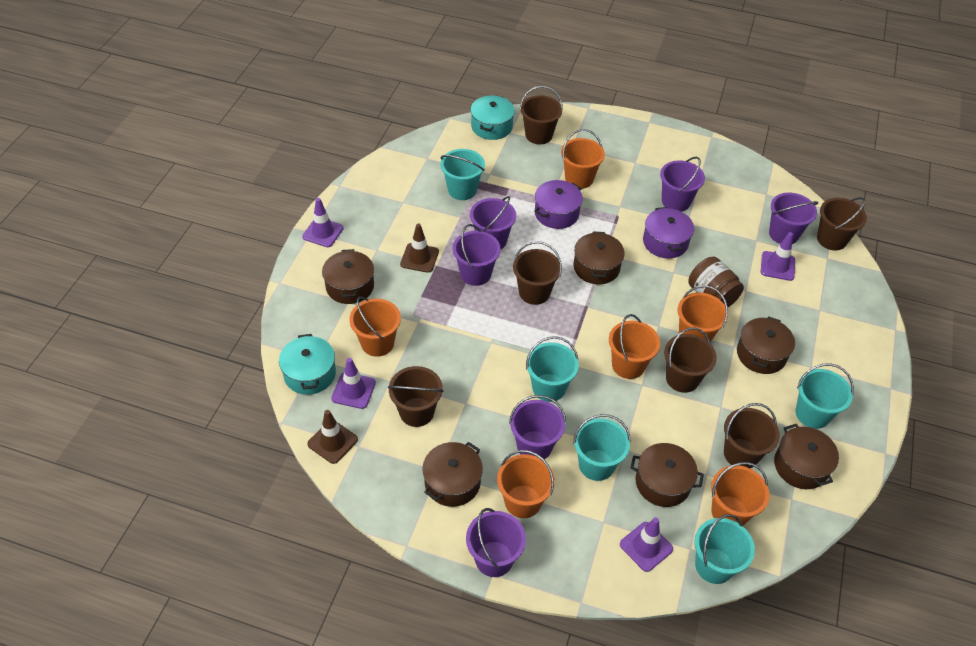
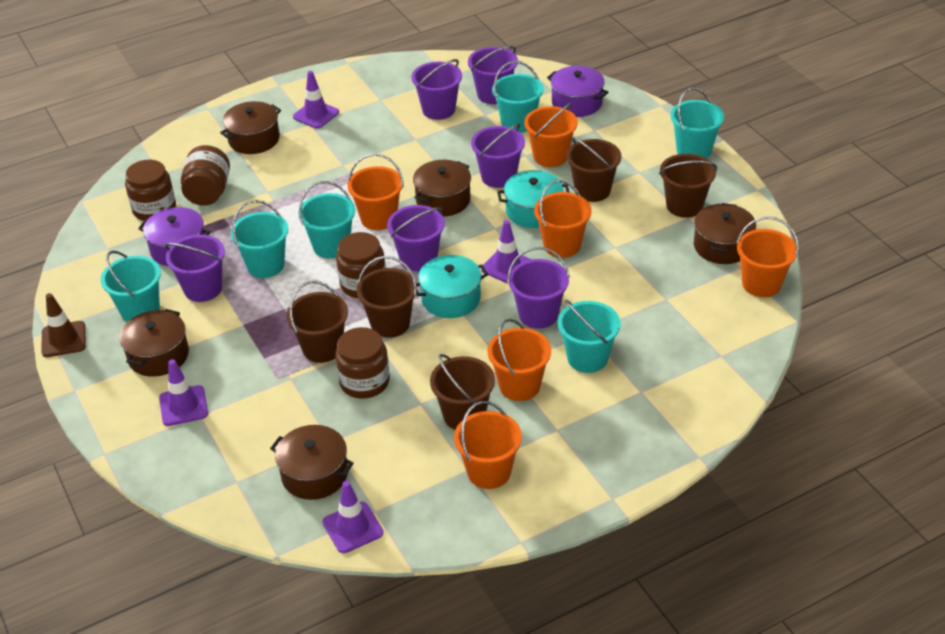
brown bucket: 6 -> 5
brown jar: 1 -> 4
brown pot: 6 -> 5
brown traffic cone: 2 -> 1
turquoise bucket: 5 -> 6

